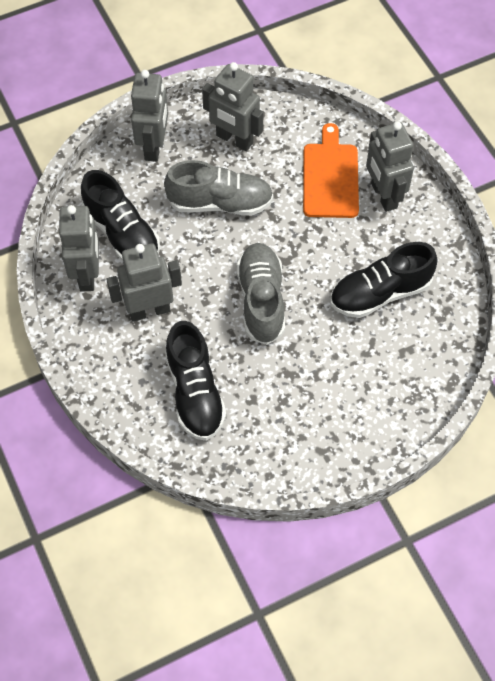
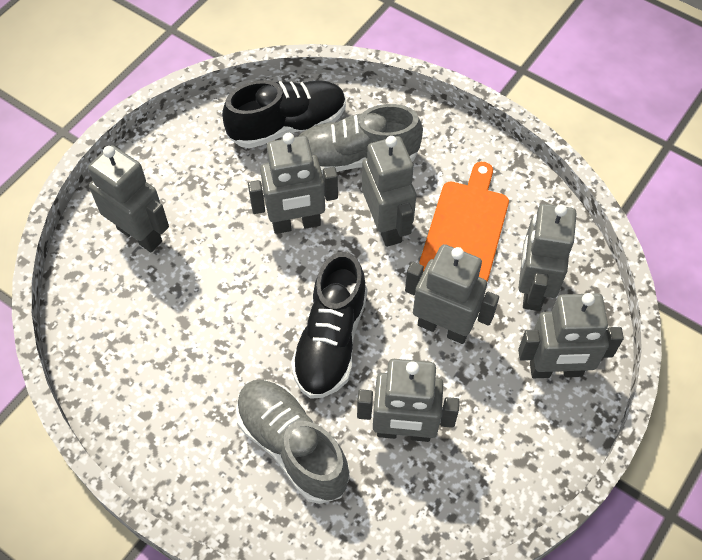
black shoe: 3 -> 2
grey robot: 5 -> 7

